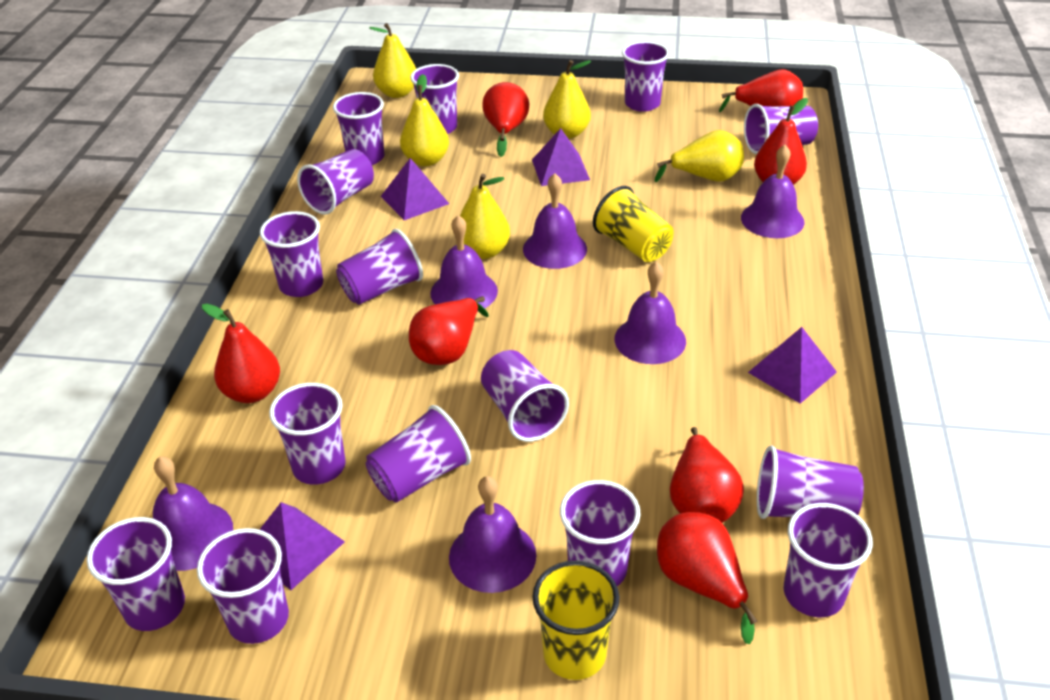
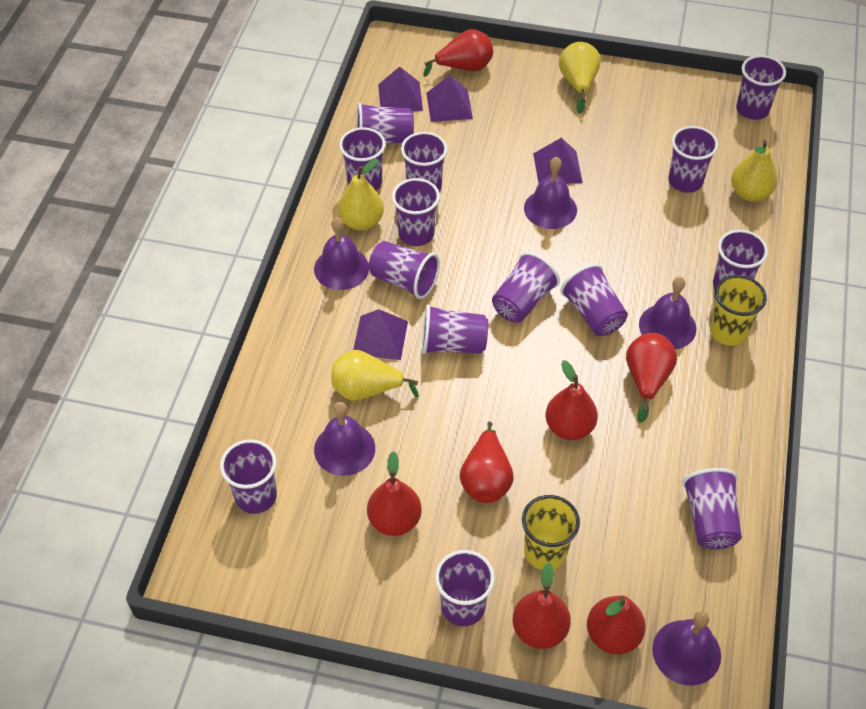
purple bell: 6 -> 5
purple cup: 15 -> 14
yellow pear: 5 -> 4

